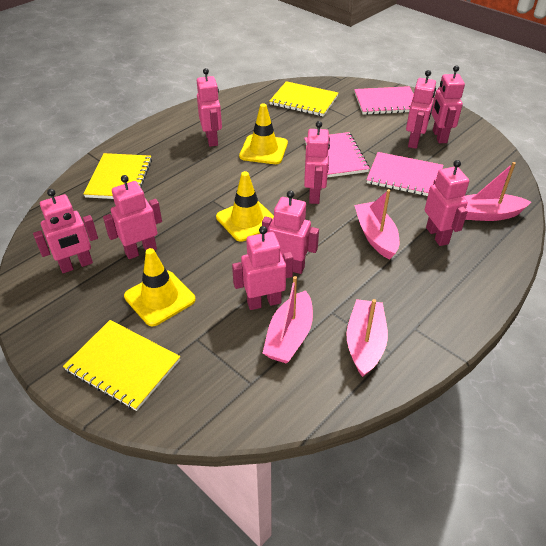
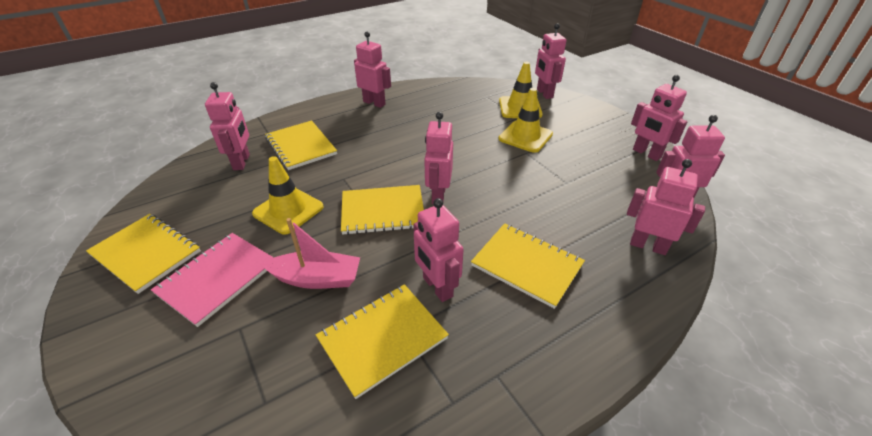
pink boat: 4 -> 1
pink notebook: 3 -> 1
pink robot: 9 -> 8
yellow notebook: 3 -> 5

